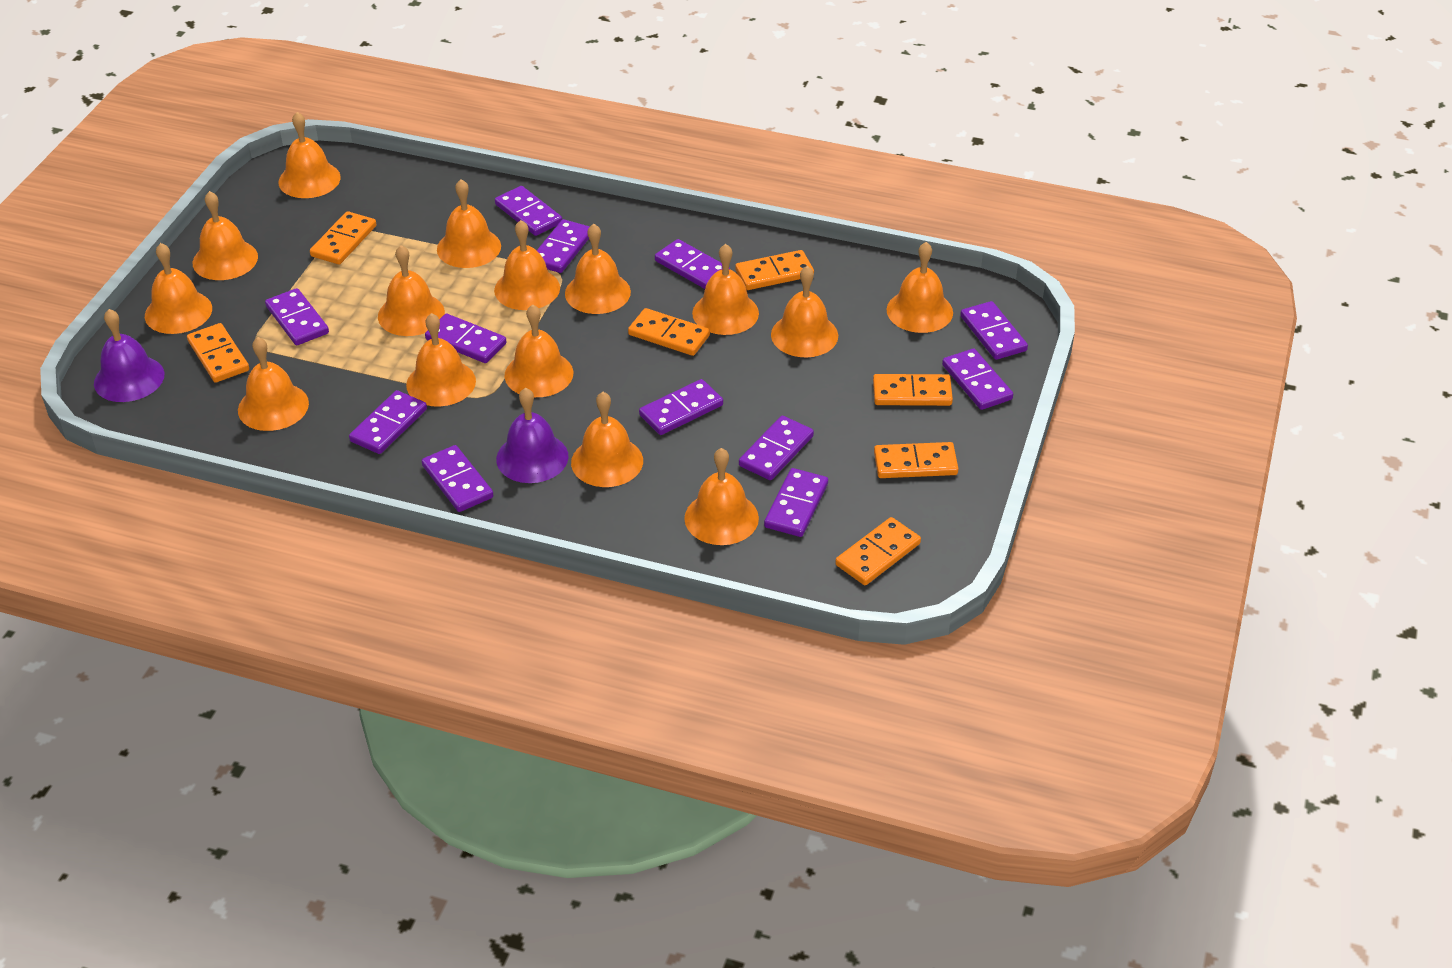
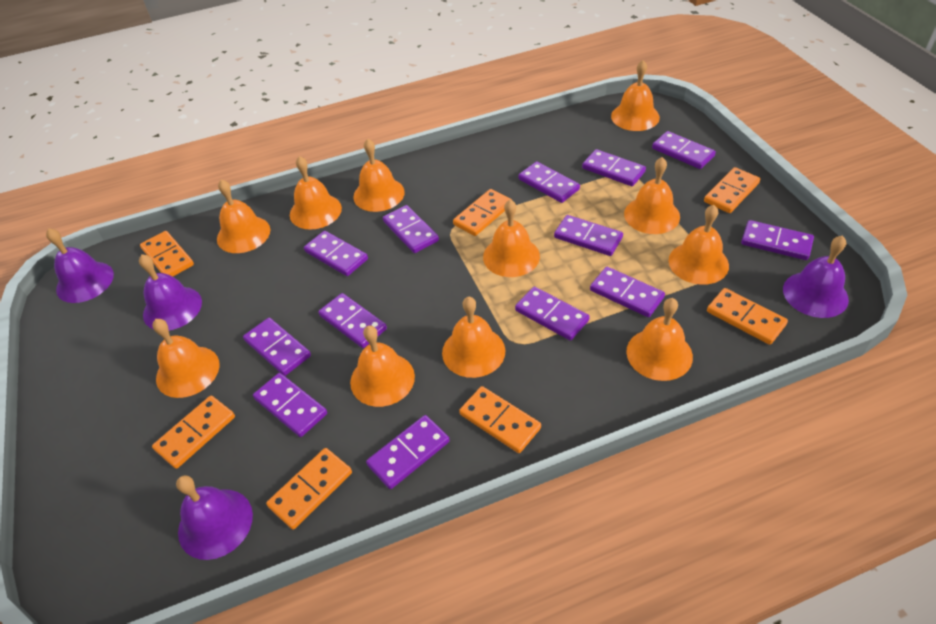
orange bell: 15 -> 11
purple bell: 2 -> 4
purple domino: 12 -> 13

